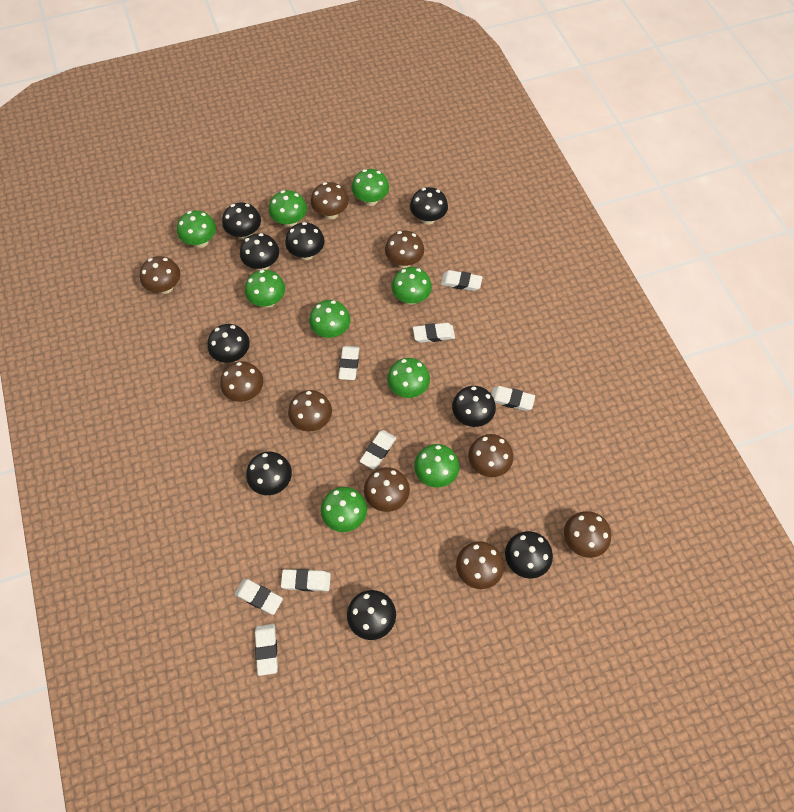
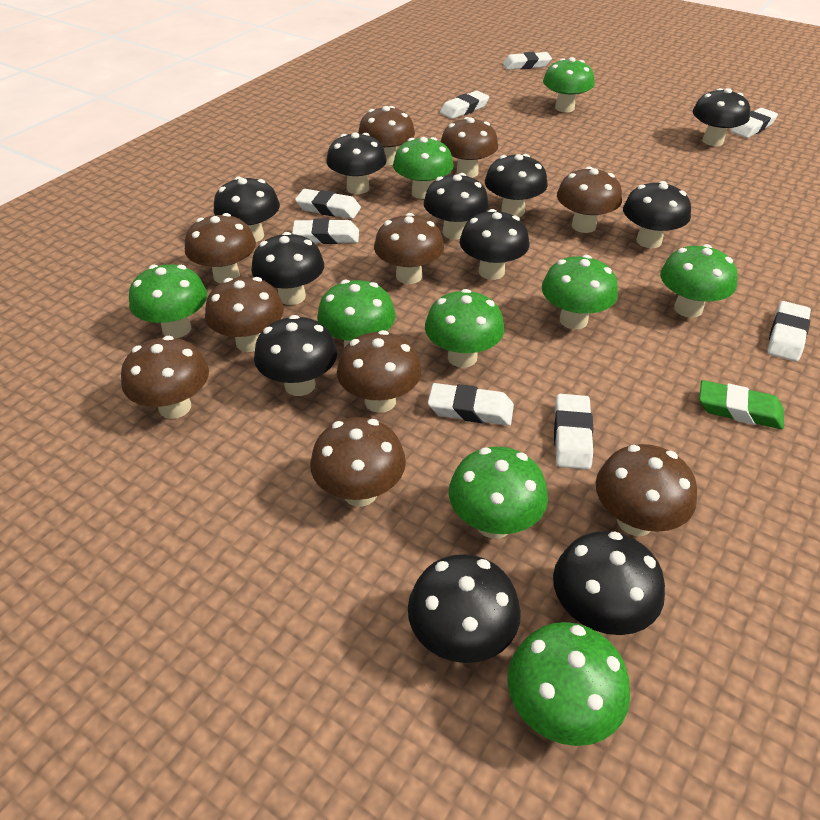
black mushroom: 9 -> 11
brown mushroom: 9 -> 10
green eraser: 0 -> 1

